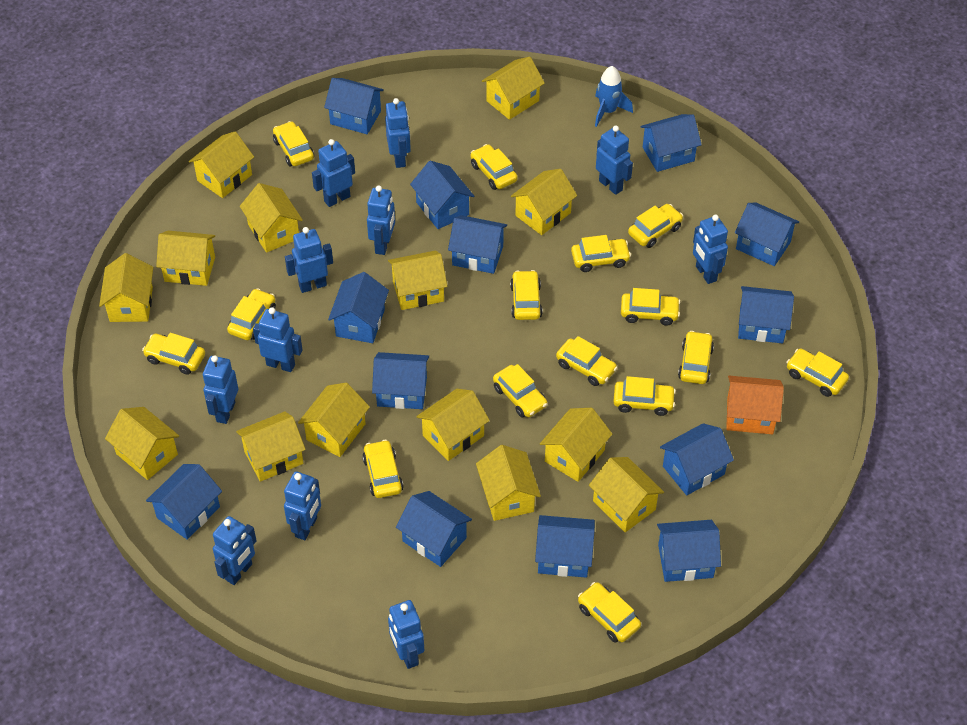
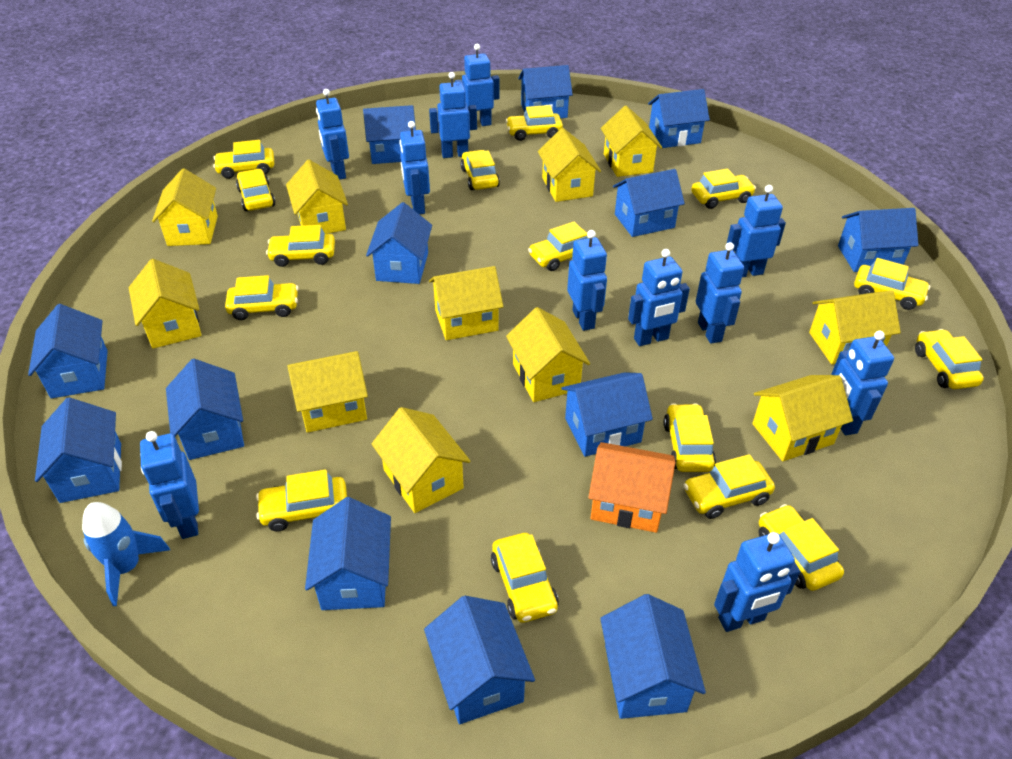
yellow house: 14 -> 11

